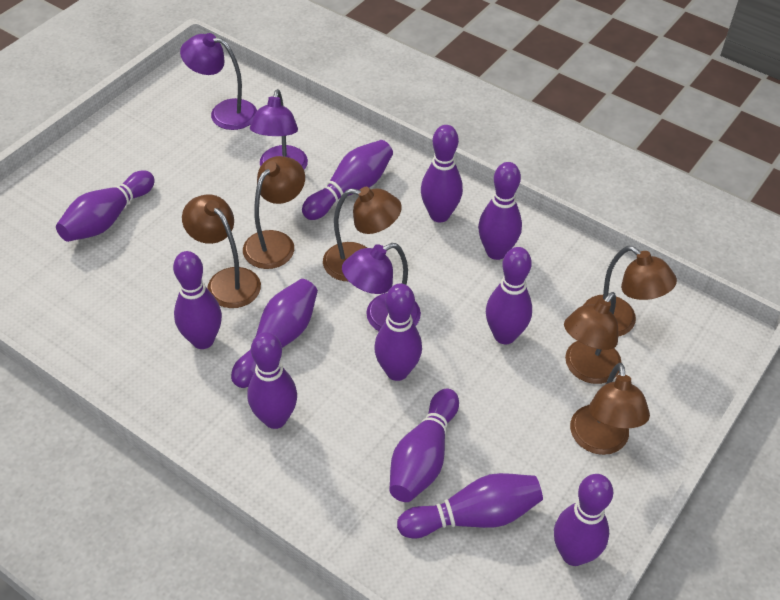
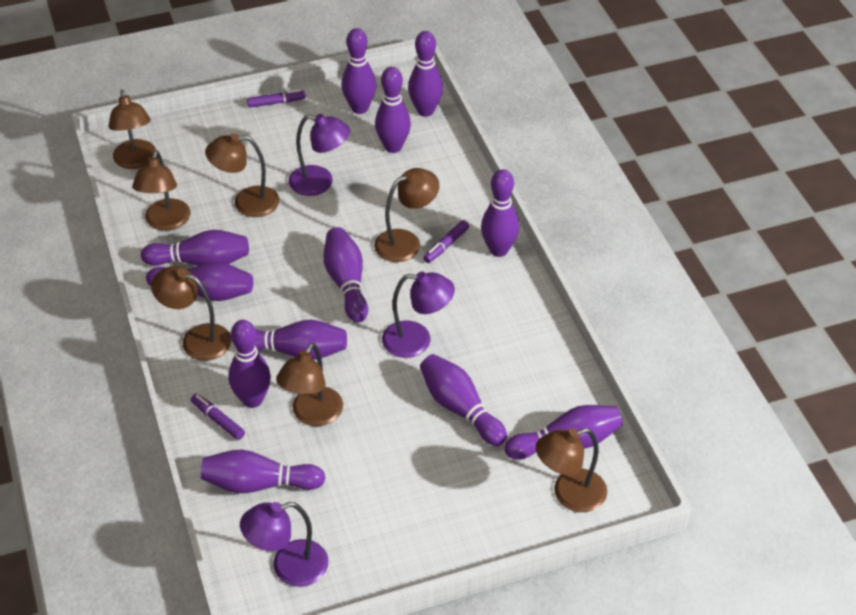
brown lamp: 6 -> 7
purple marker: 0 -> 3

